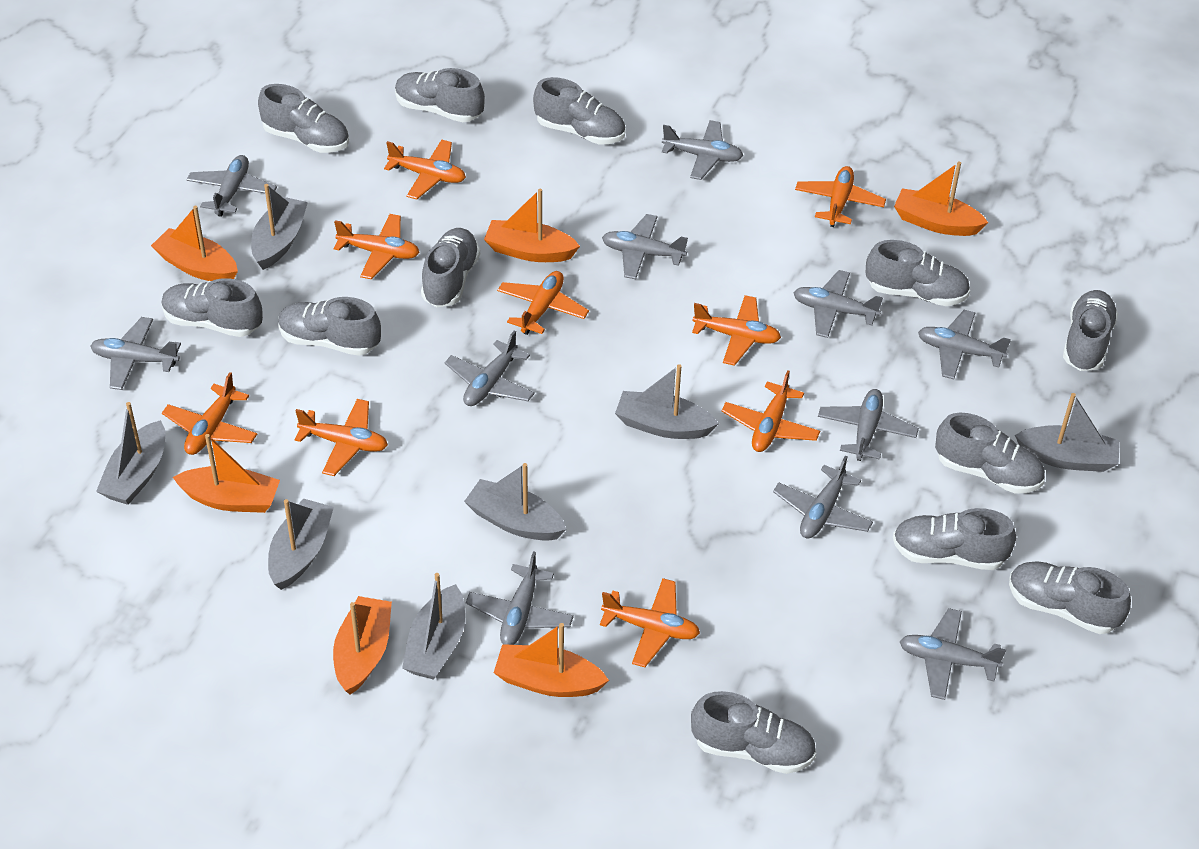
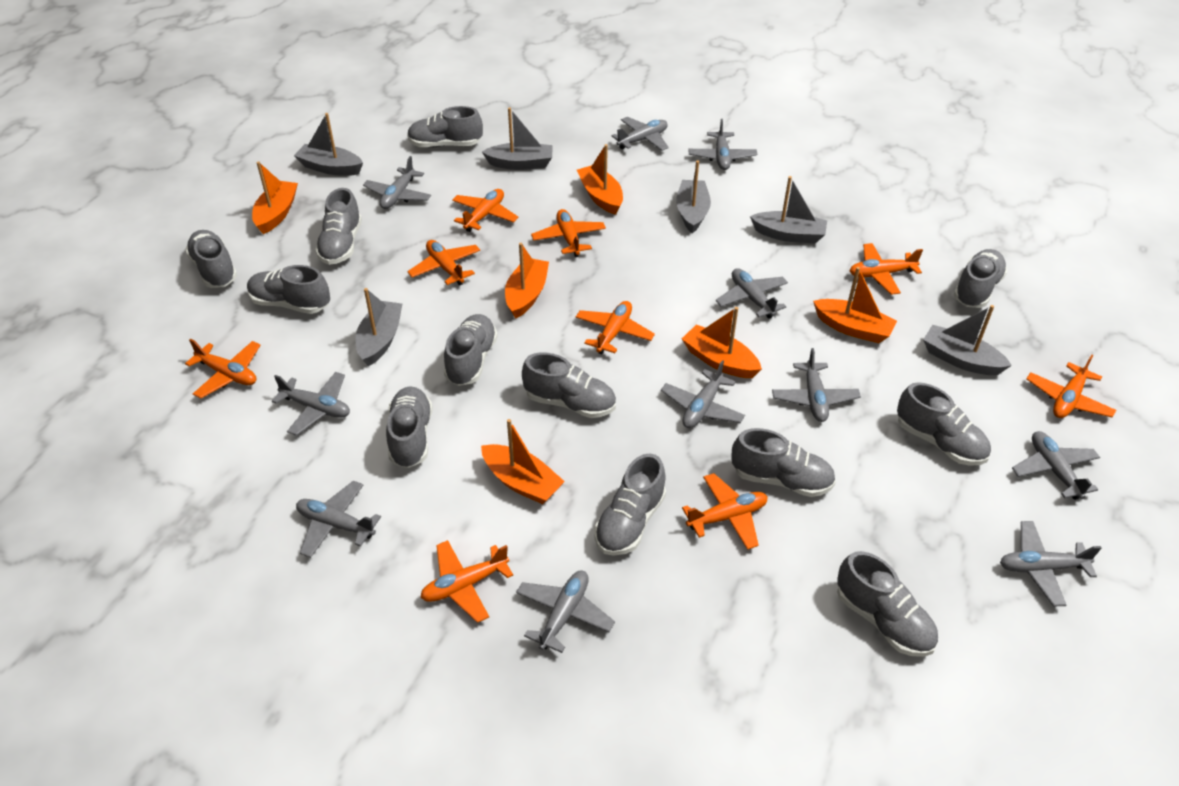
grey boat: 7 -> 6

